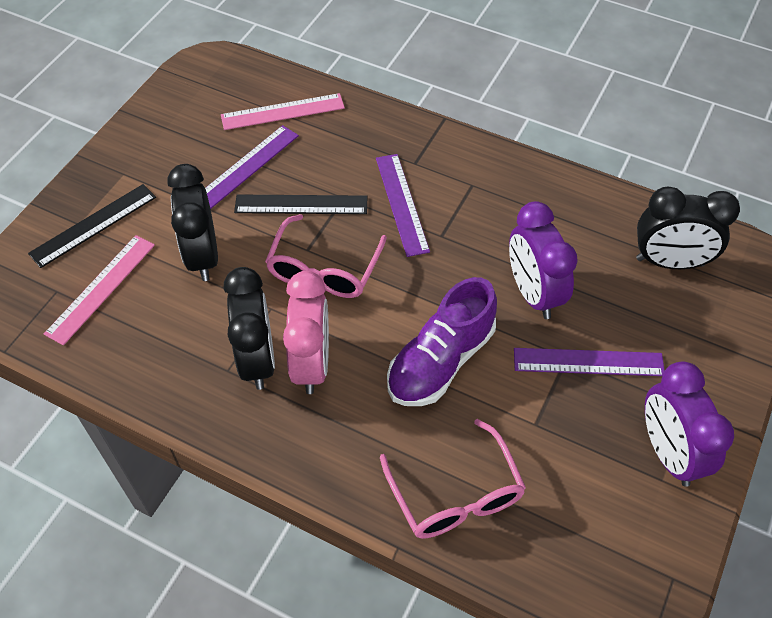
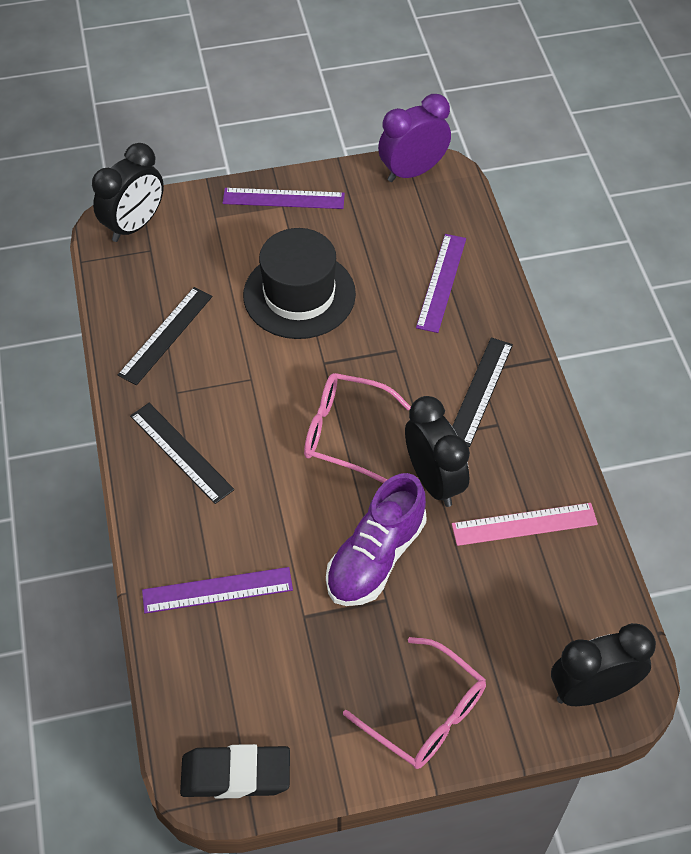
black eraser: 0 -> 1
black hat: 0 -> 1
black ruler: 2 -> 3
pink clock: 1 -> 0
pink ruler: 2 -> 1
purple clock: 2 -> 1

